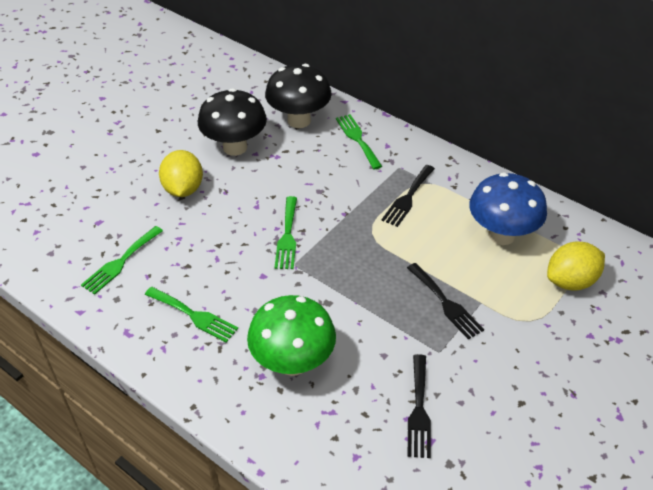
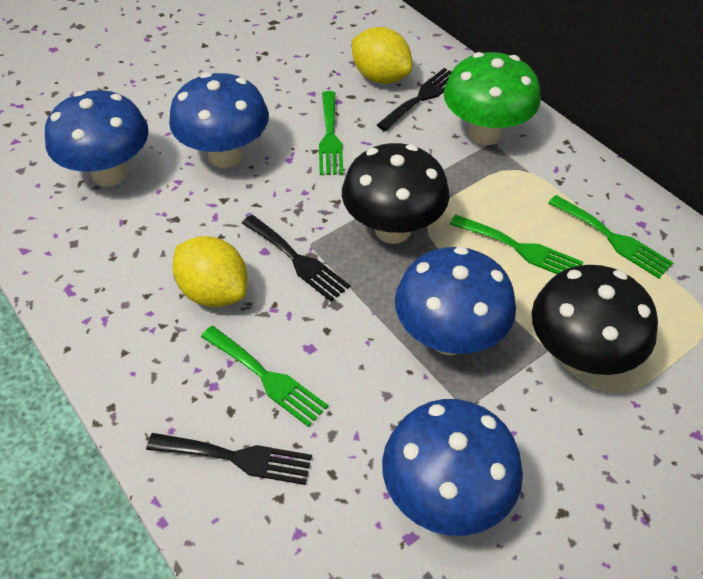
blue mushroom: 1 -> 4

